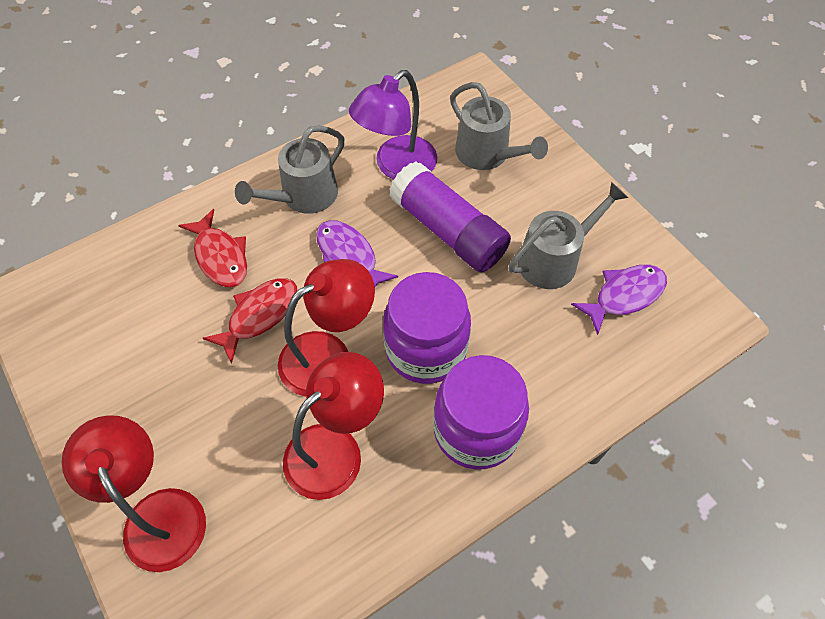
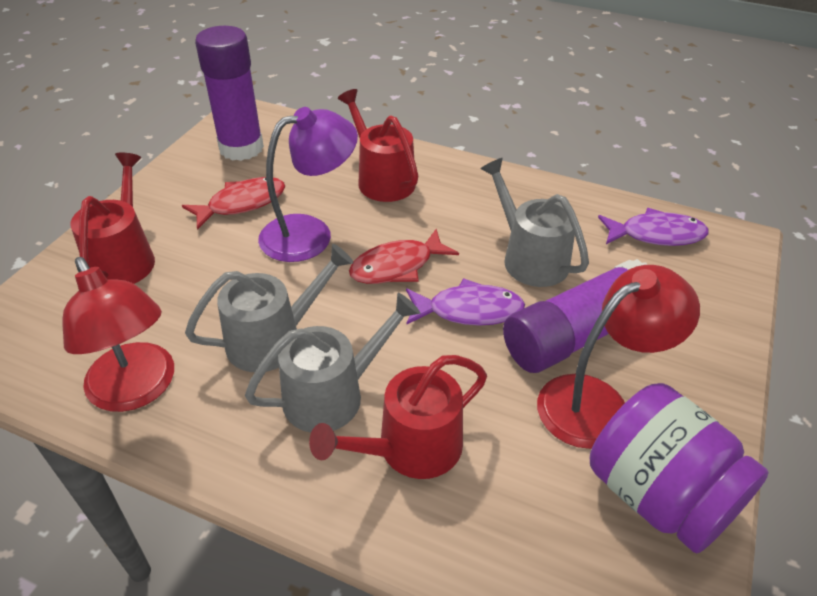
purple glue stick: 1 -> 2
purple jar: 2 -> 1
red lamp: 3 -> 2
red watering can: 0 -> 3

